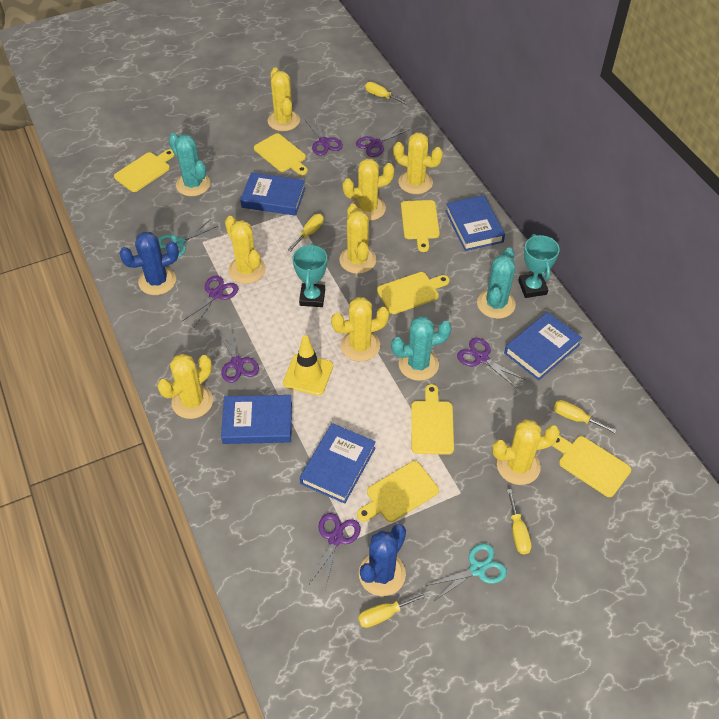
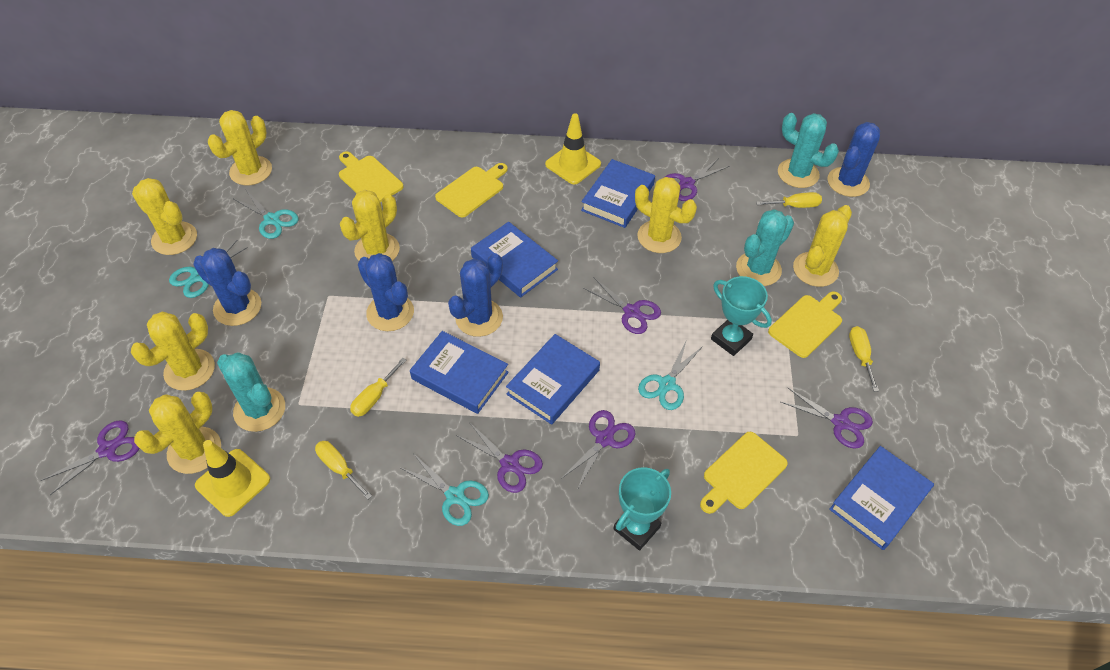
blue cactus: 2 -> 4
turquoise scissors: 2 -> 4
yellow cactus: 8 -> 7
yellow cutting board: 7 -> 4
yellow screwdriver: 5 -> 4
yellow traffic cone: 1 -> 2

